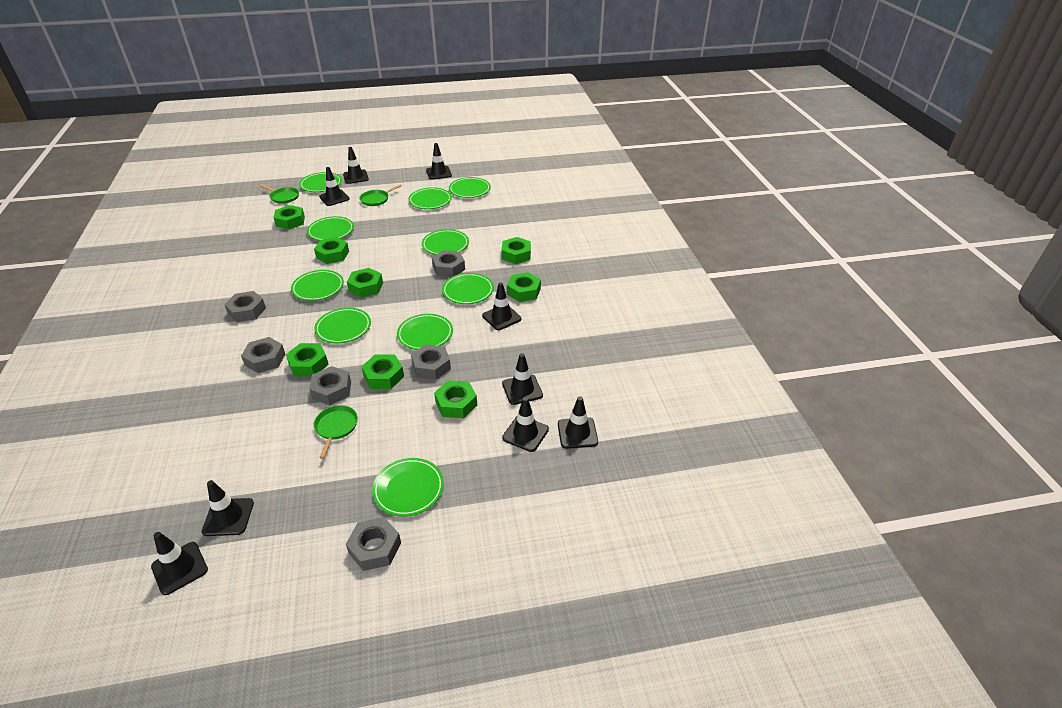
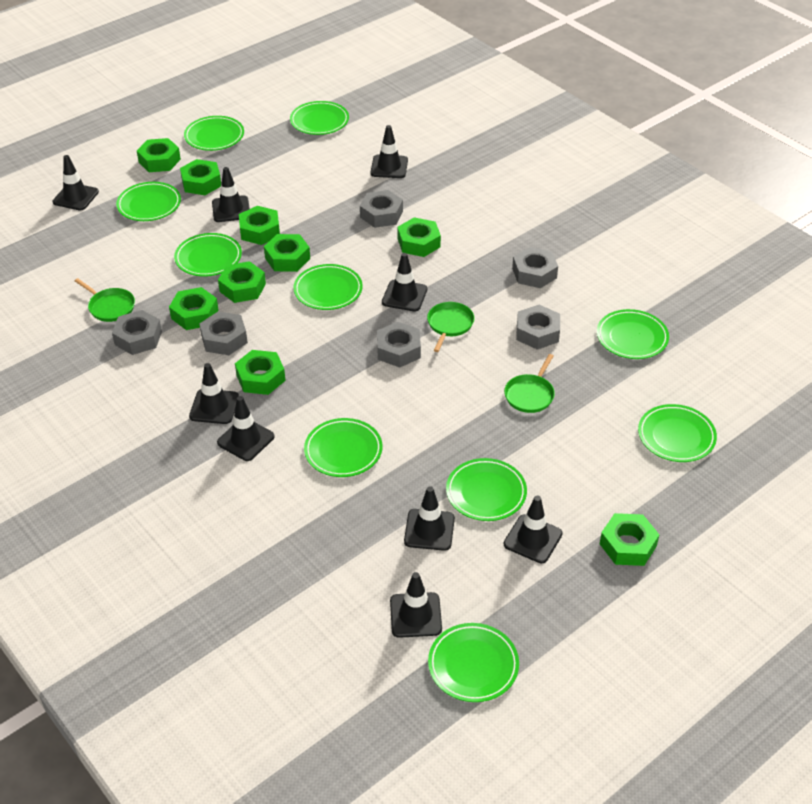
green nut: 8 -> 9

